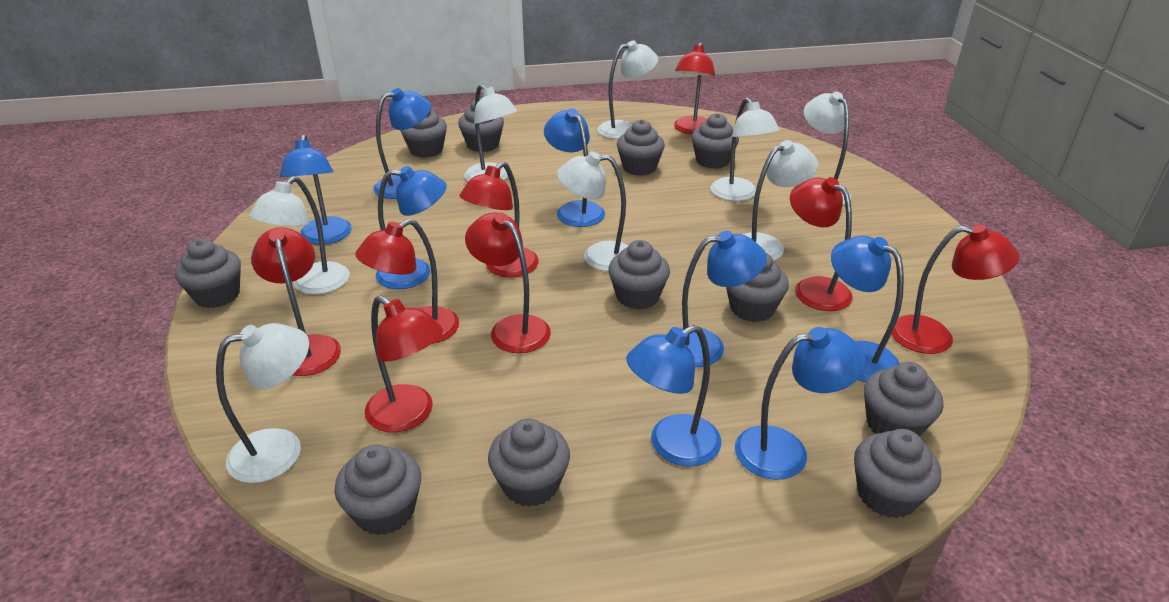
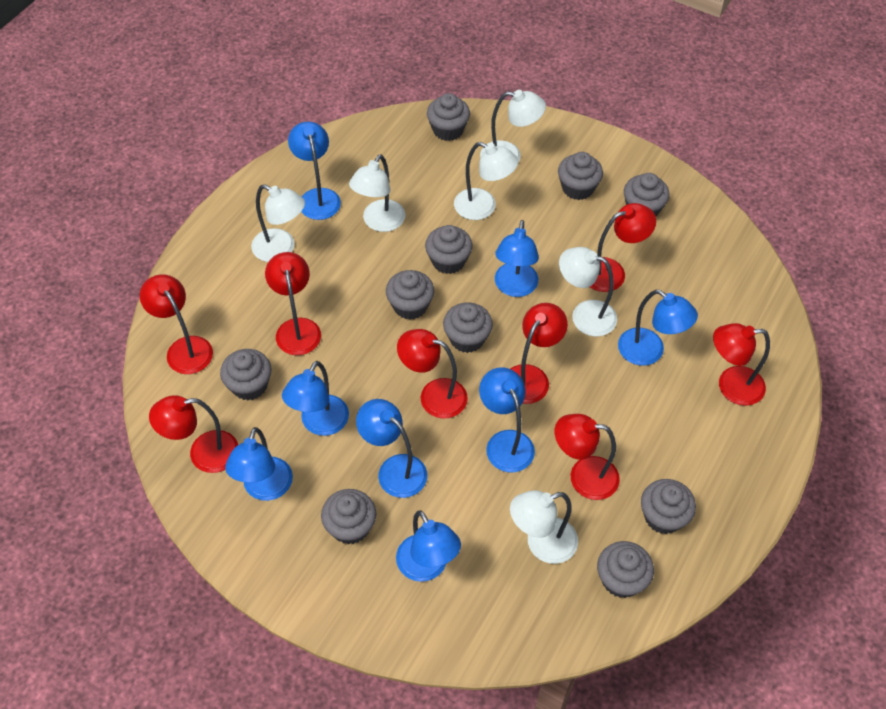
grey cupcake: 11 -> 10
white lamp: 8 -> 6

